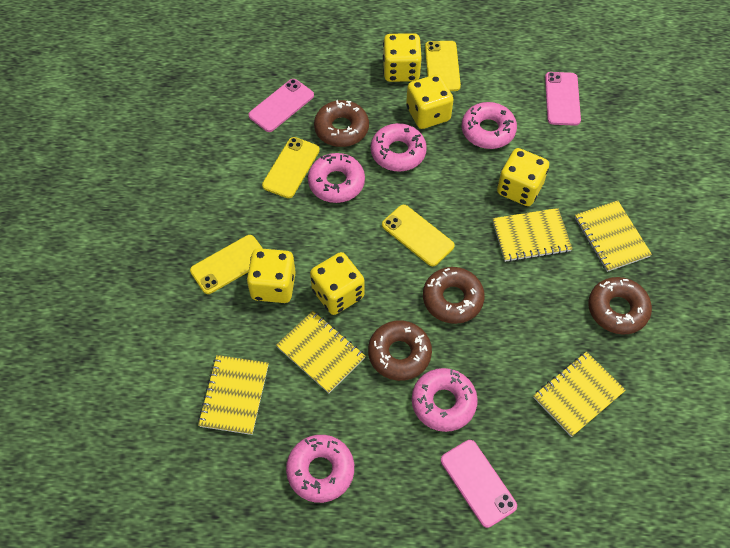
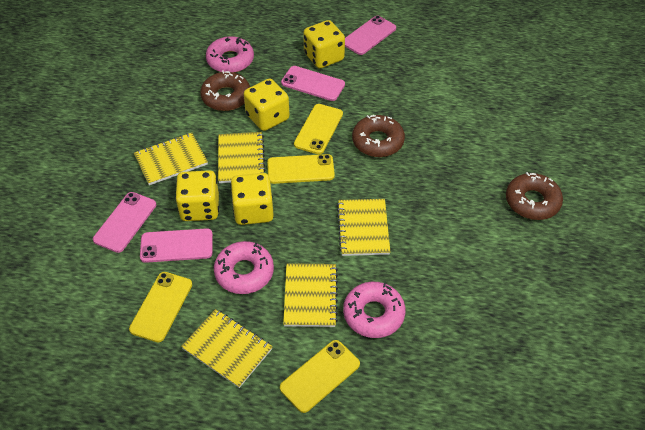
brown donut: 4 -> 3
pink donut: 5 -> 3
pink phone: 3 -> 4
yellow dice: 5 -> 4

